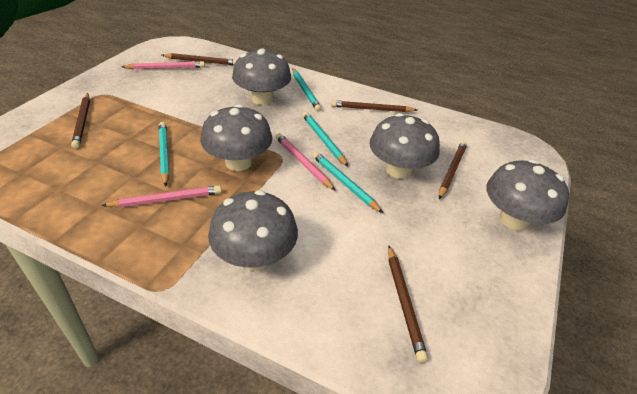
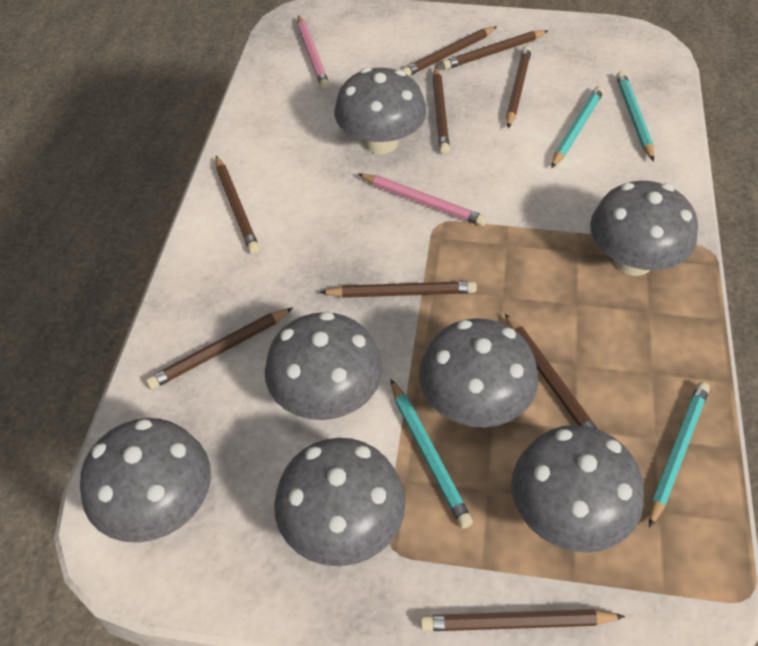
brown pencil: 5 -> 9
grey mushroom: 5 -> 7
pink pencil: 3 -> 2

